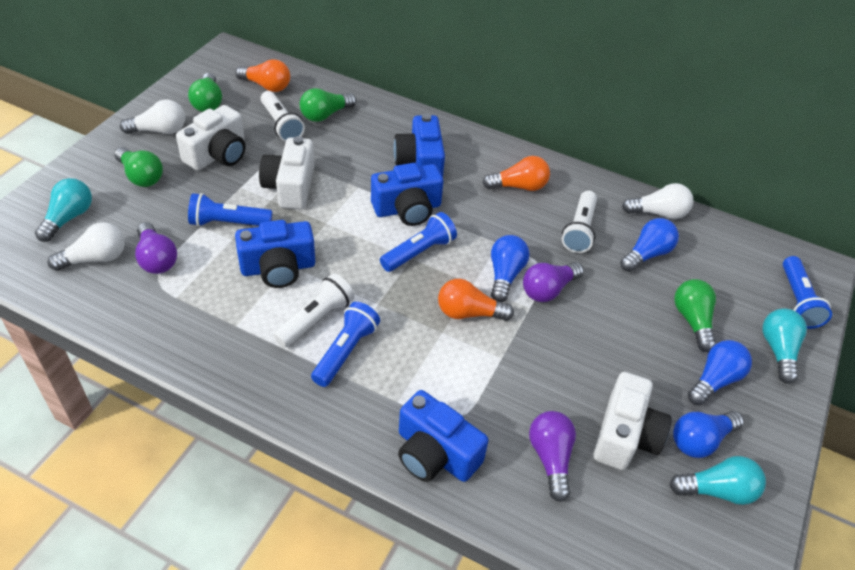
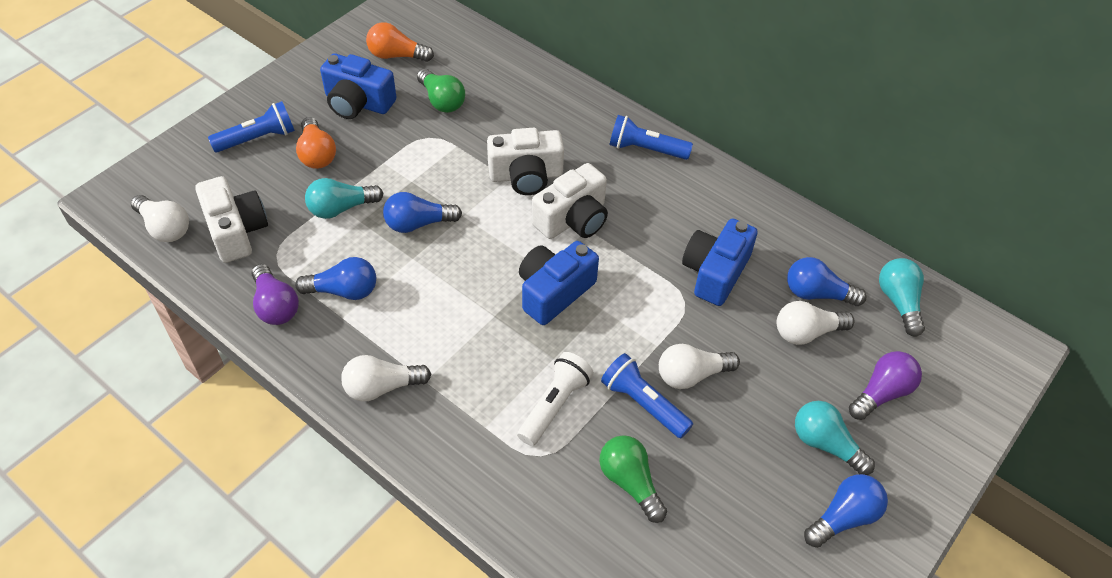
blue camera: 4 -> 3
blue flashlight: 4 -> 3
green light bulb: 4 -> 2
orange light bulb: 3 -> 2
purple light bulb: 3 -> 2
white flashlight: 3 -> 1
white light bulb: 3 -> 4

